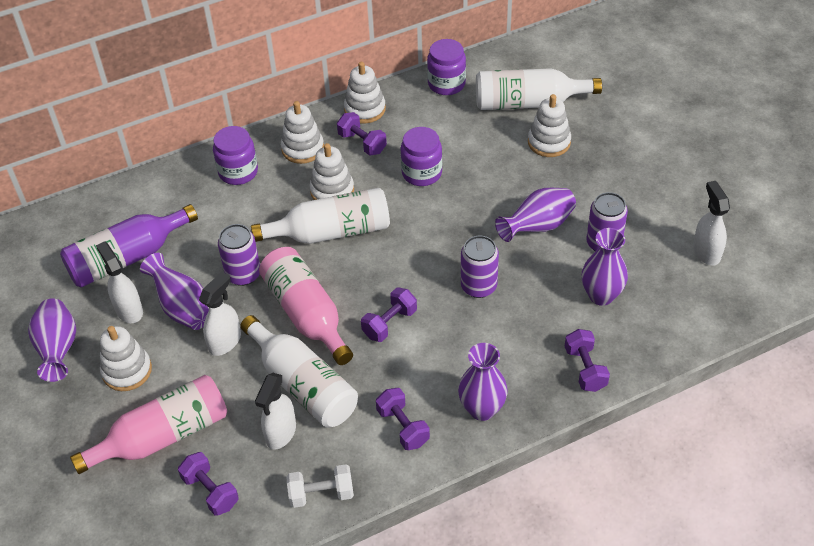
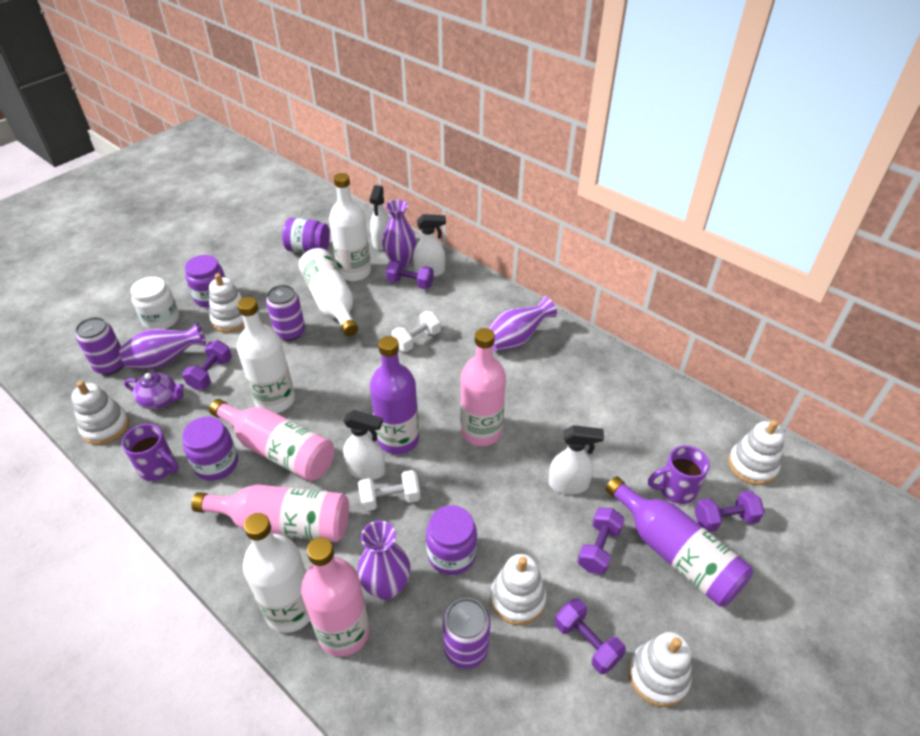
pink bottle: 2 -> 4
purple bottle: 1 -> 2
purple jar: 3 -> 4
purple mug: 0 -> 2
purple teapot: 0 -> 1
purple vase: 5 -> 4
white bottle: 3 -> 4
white dumbbell: 1 -> 2
white jar: 0 -> 1

